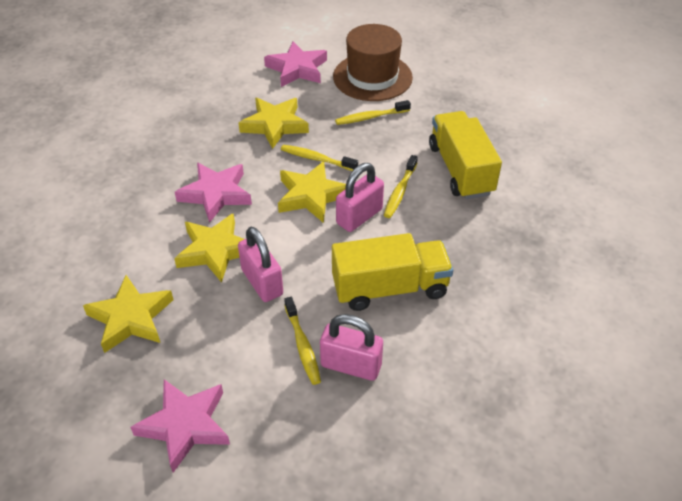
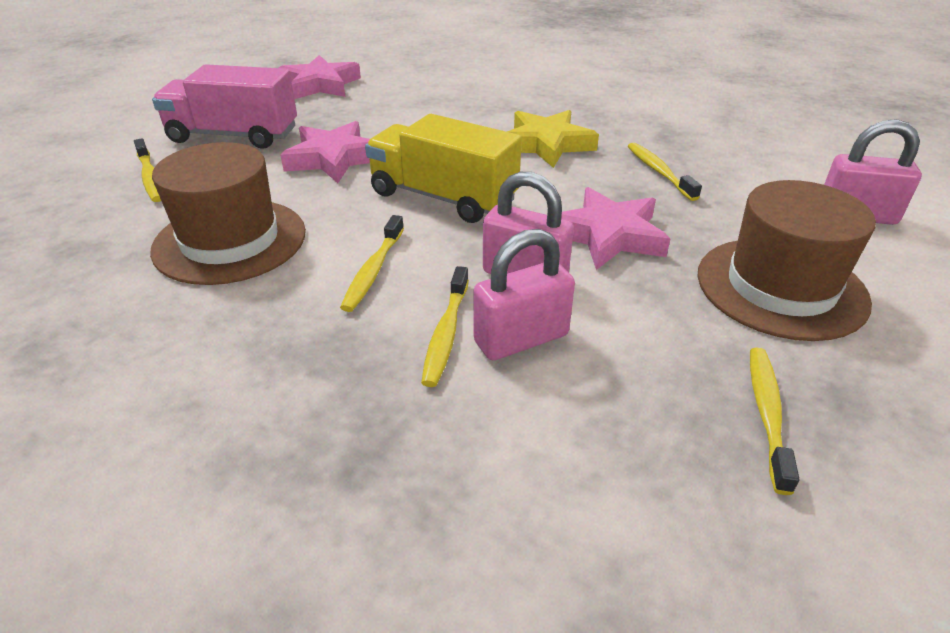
brown hat: 1 -> 2
pink truck: 0 -> 1
yellow star: 4 -> 1
yellow toothbrush: 4 -> 5
yellow truck: 2 -> 1

